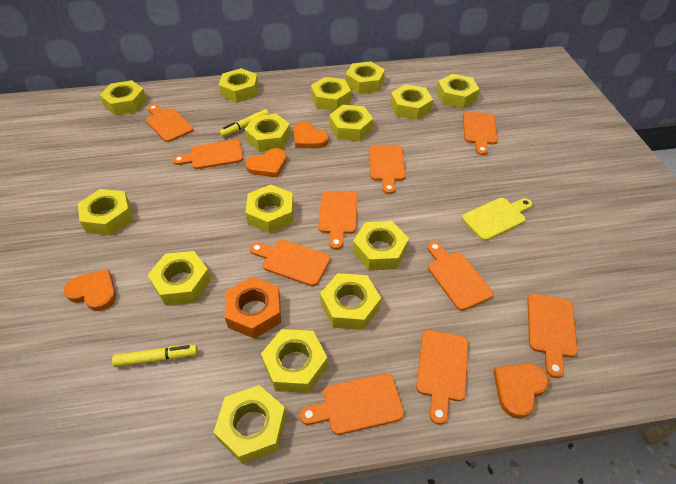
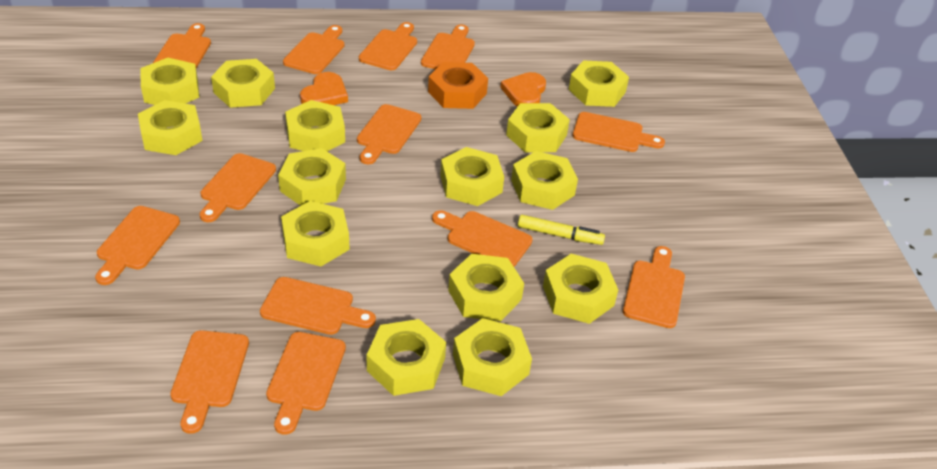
orange cutting board: 10 -> 13
orange heart: 4 -> 2
yellow cutting board: 1 -> 0
yellow marker: 2 -> 1
yellow nut: 15 -> 14

